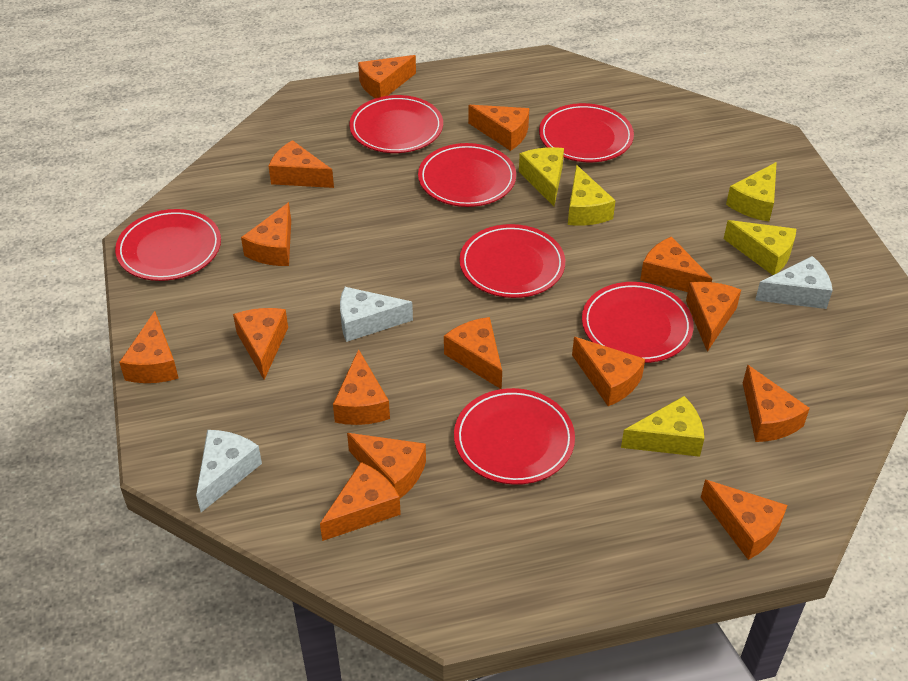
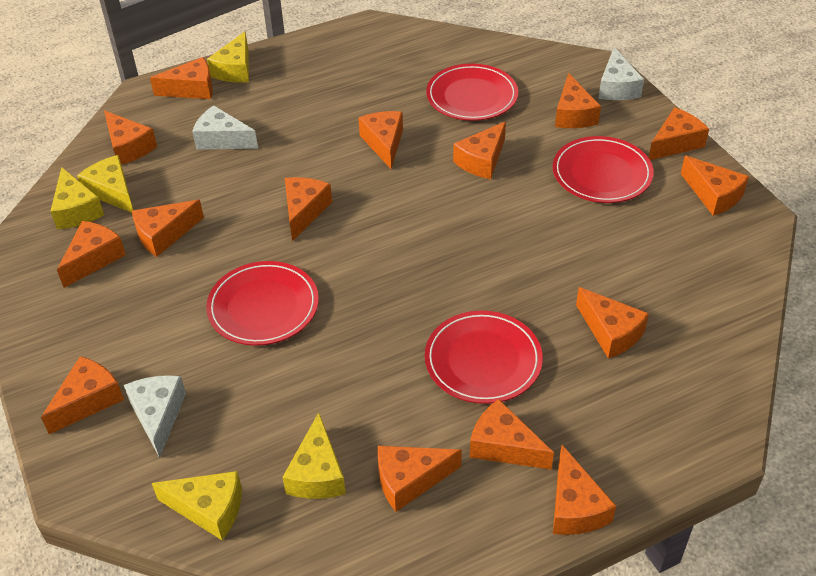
red plate: 7 -> 4

